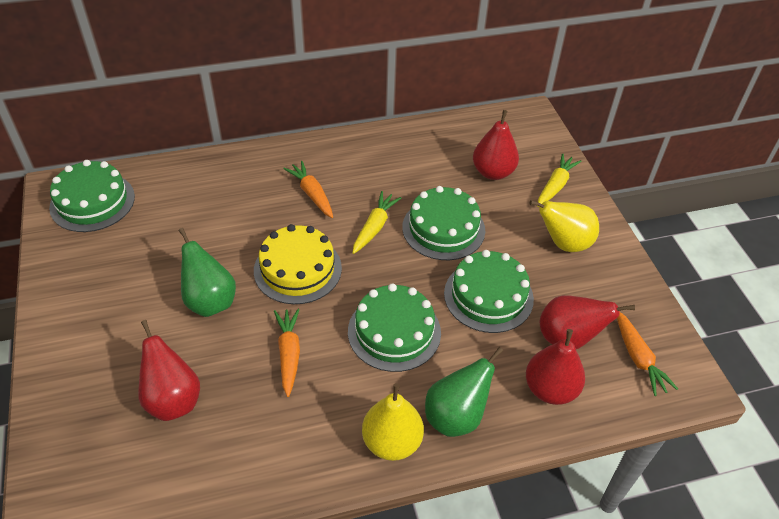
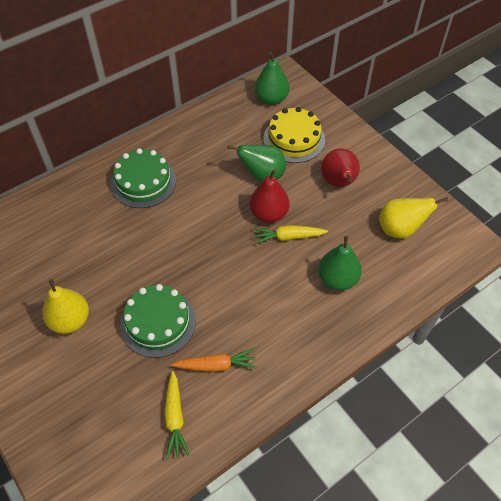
green cake: 4 -> 2
green pear: 2 -> 3
orange carrot: 3 -> 1
red pear: 4 -> 2

